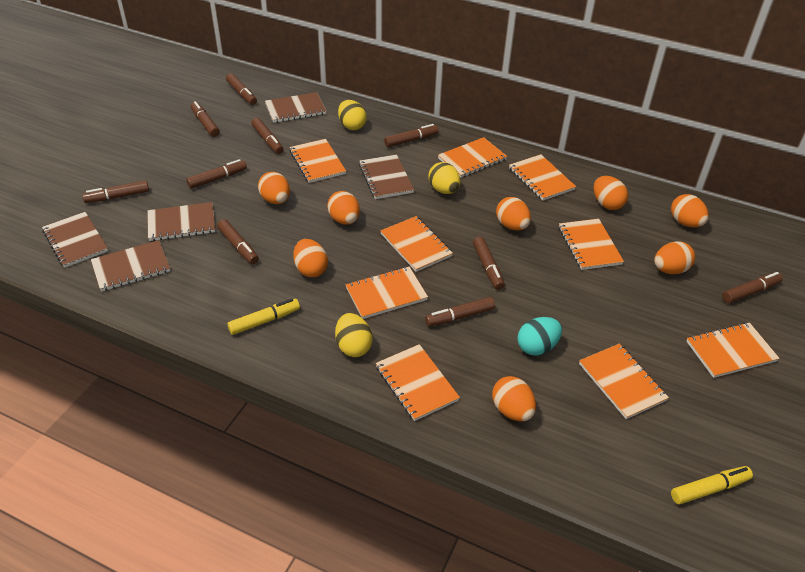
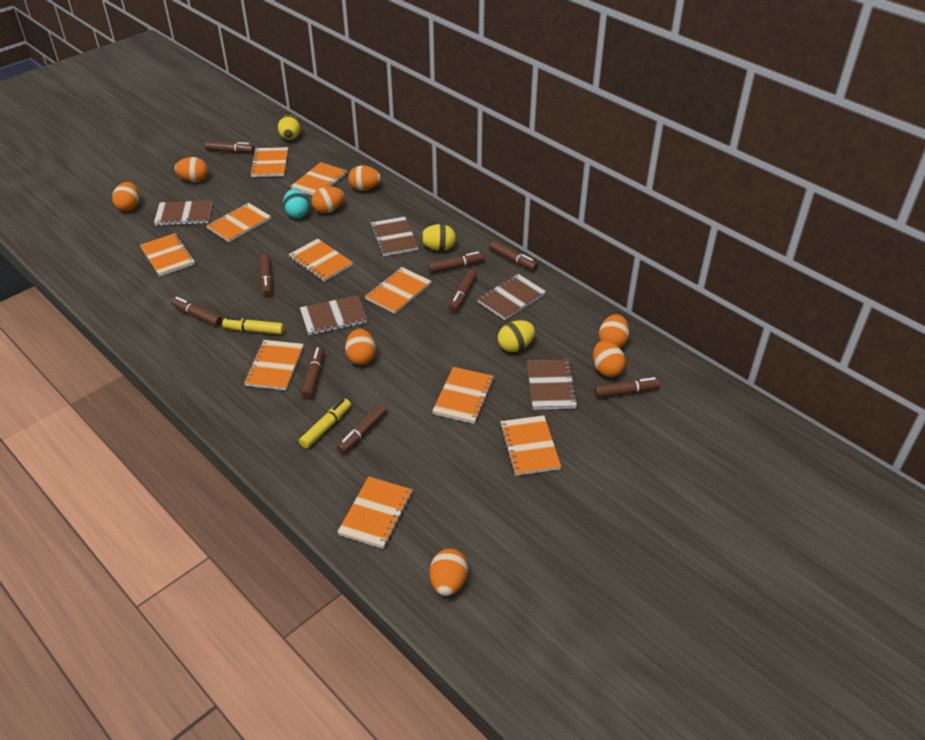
brown marker: 10 -> 9
orange notebook: 9 -> 10

